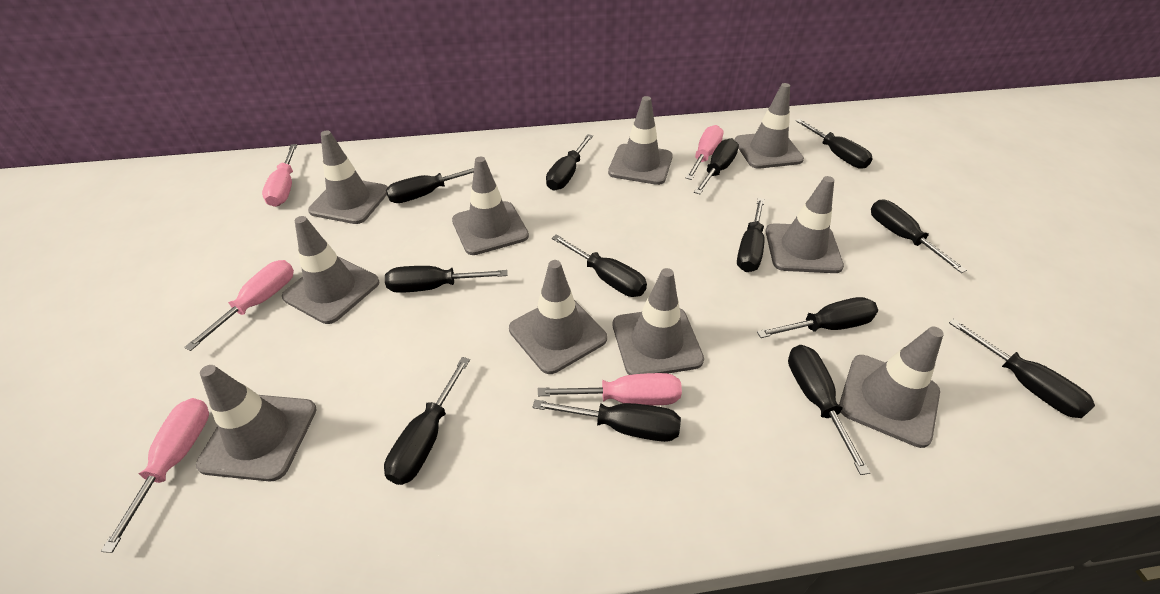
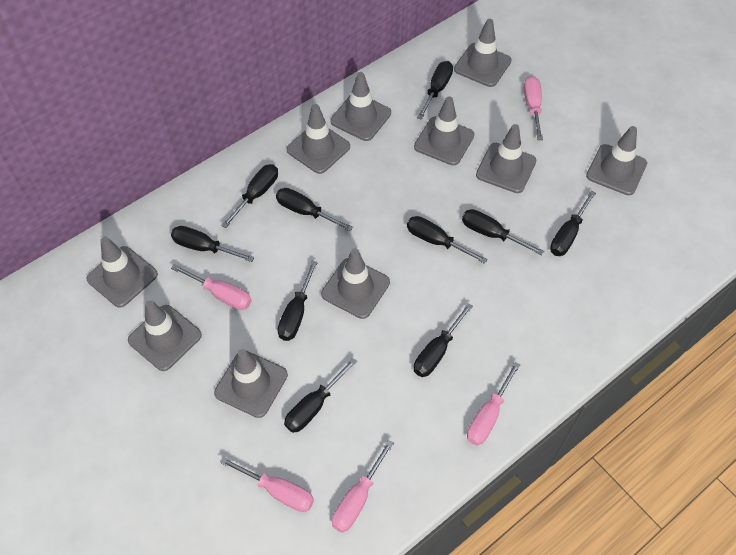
black screwdriver: 13 -> 10

